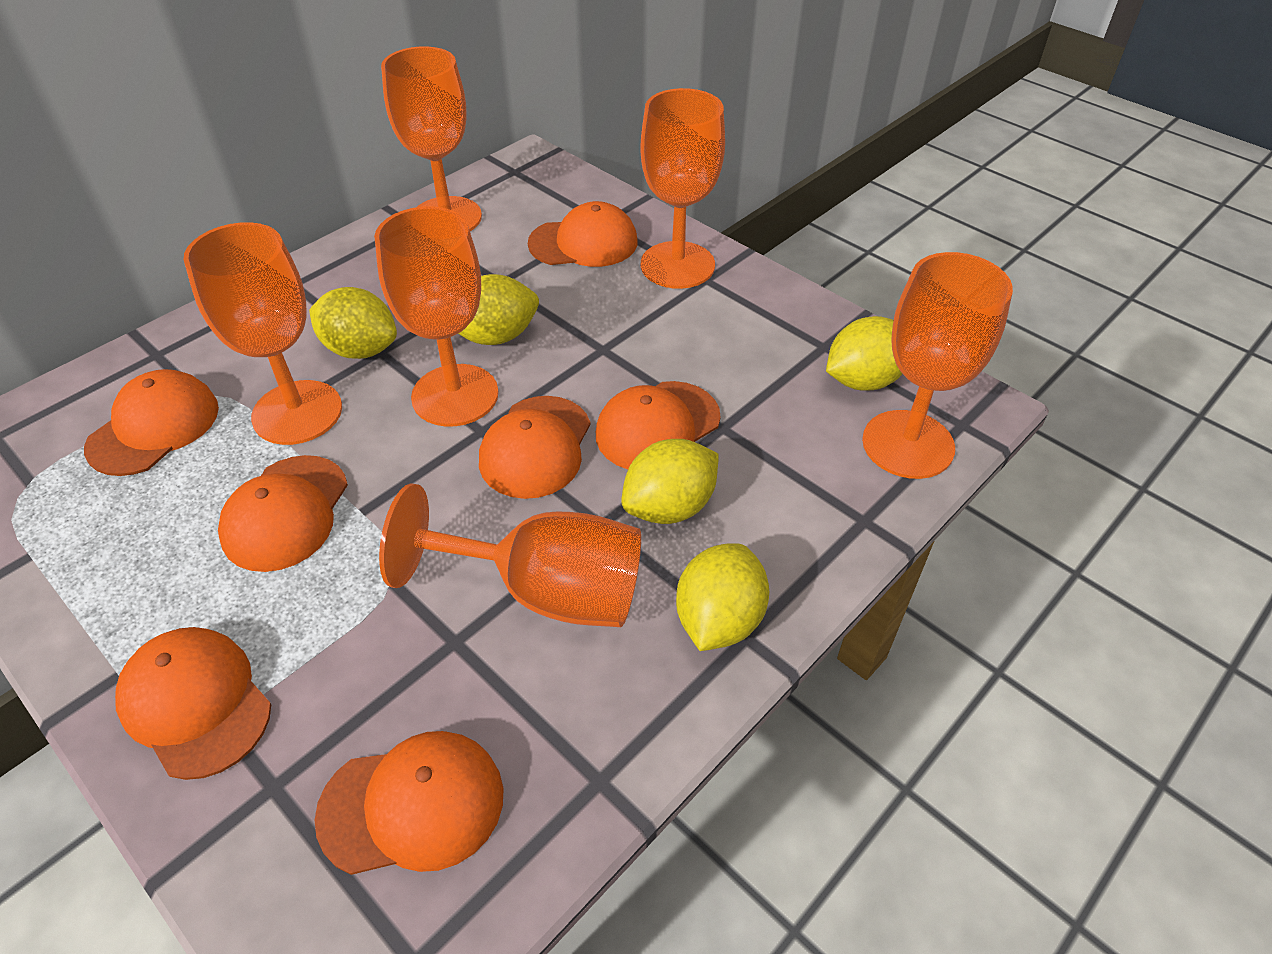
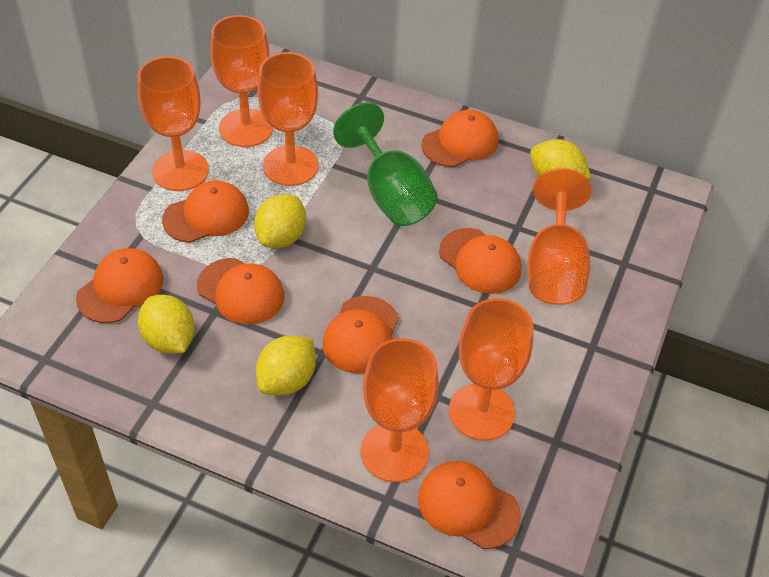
green goblet: 0 -> 1
yellow lemon: 5 -> 4

